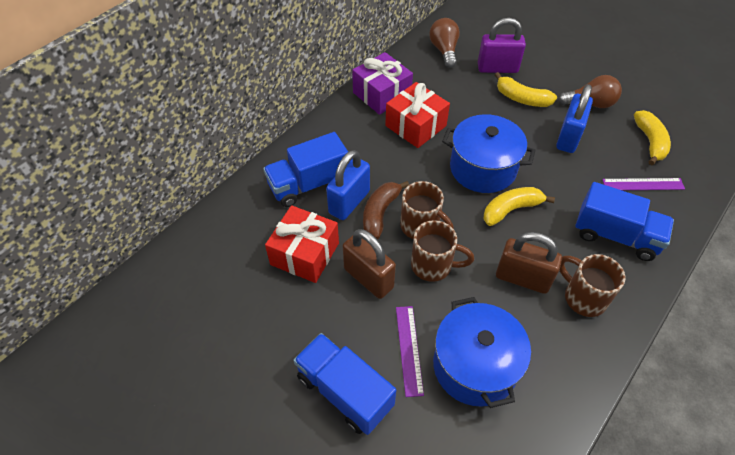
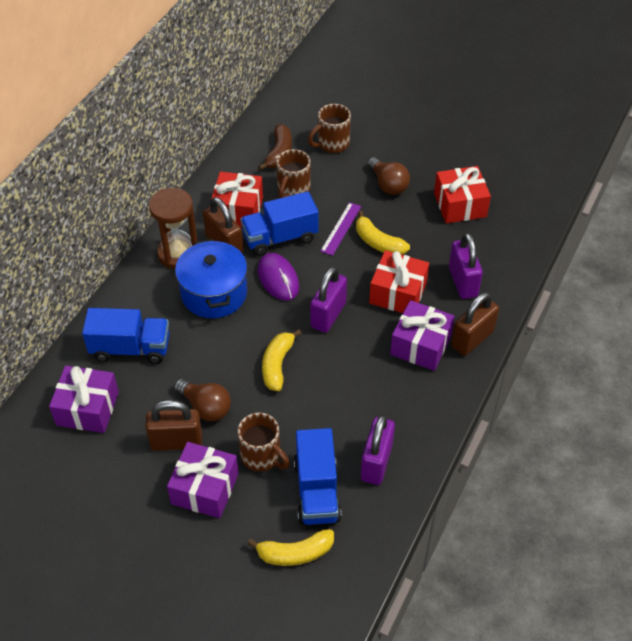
blue padlock: 2 -> 0
blue pot: 2 -> 1
brown hourglass: 0 -> 1
brown padlock: 2 -> 3
purple gift: 1 -> 3
purple mouse: 0 -> 1
purple padlock: 1 -> 3
purple ruler: 2 -> 1
red gift: 2 -> 3

